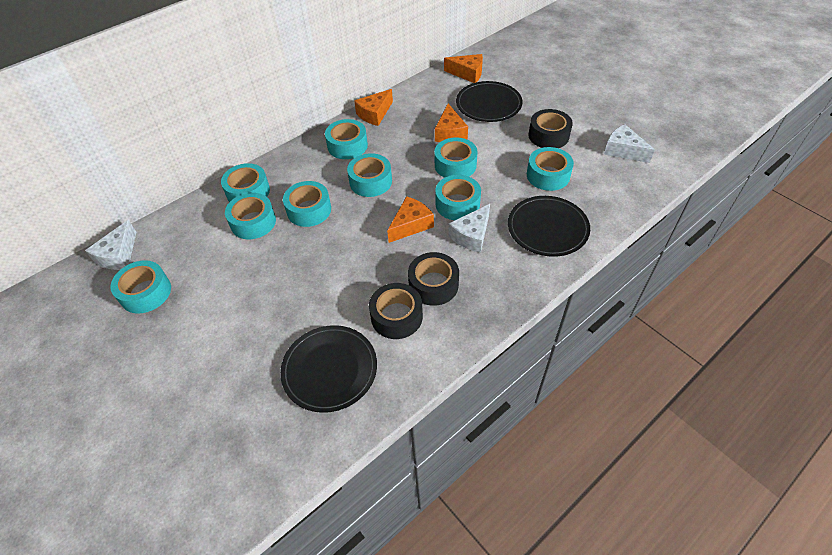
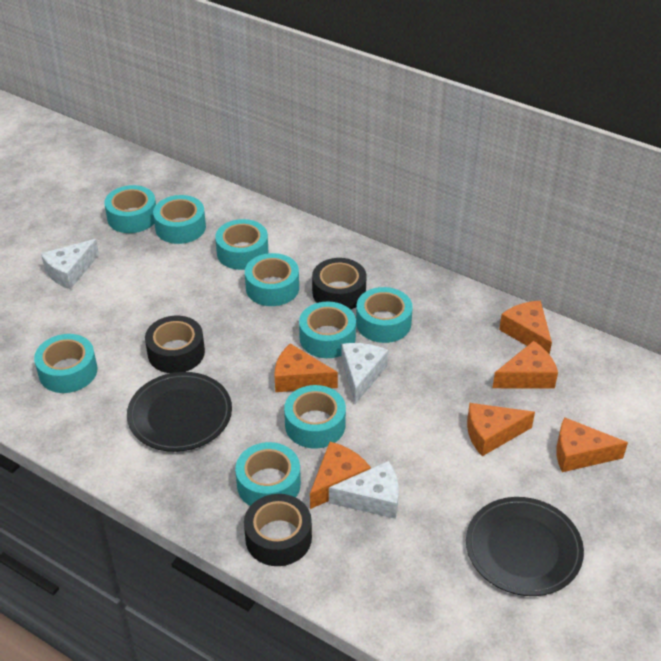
black plate: 3 -> 2
orange cheese: 4 -> 6

